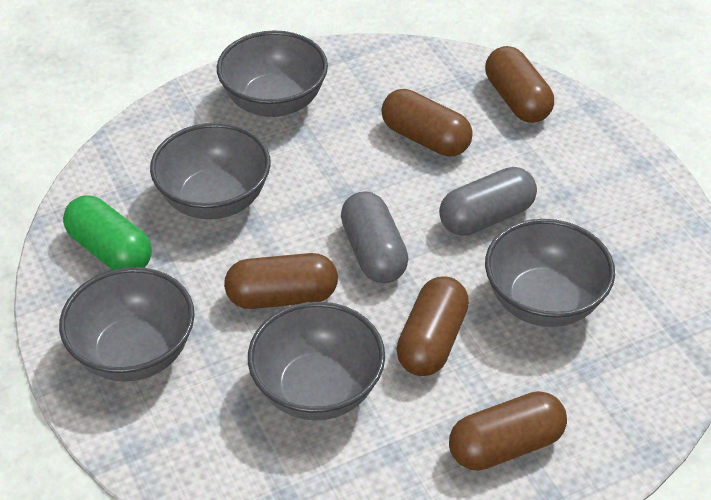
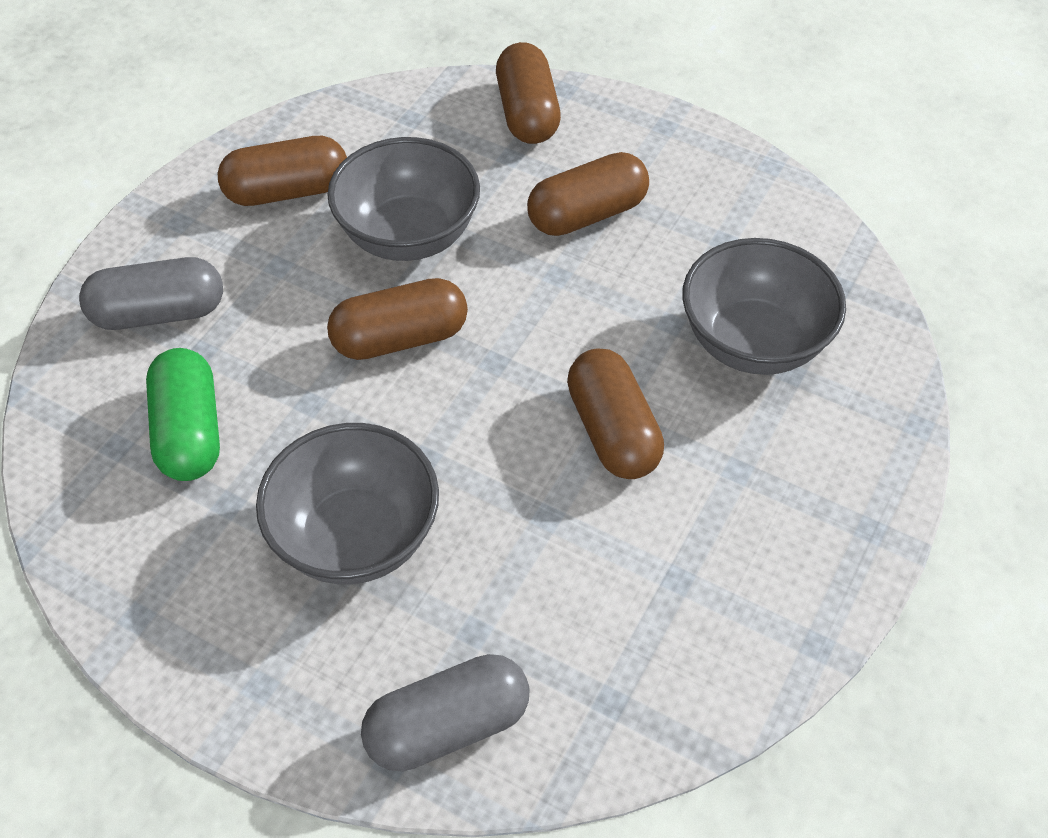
grey bowl: 5 -> 3

